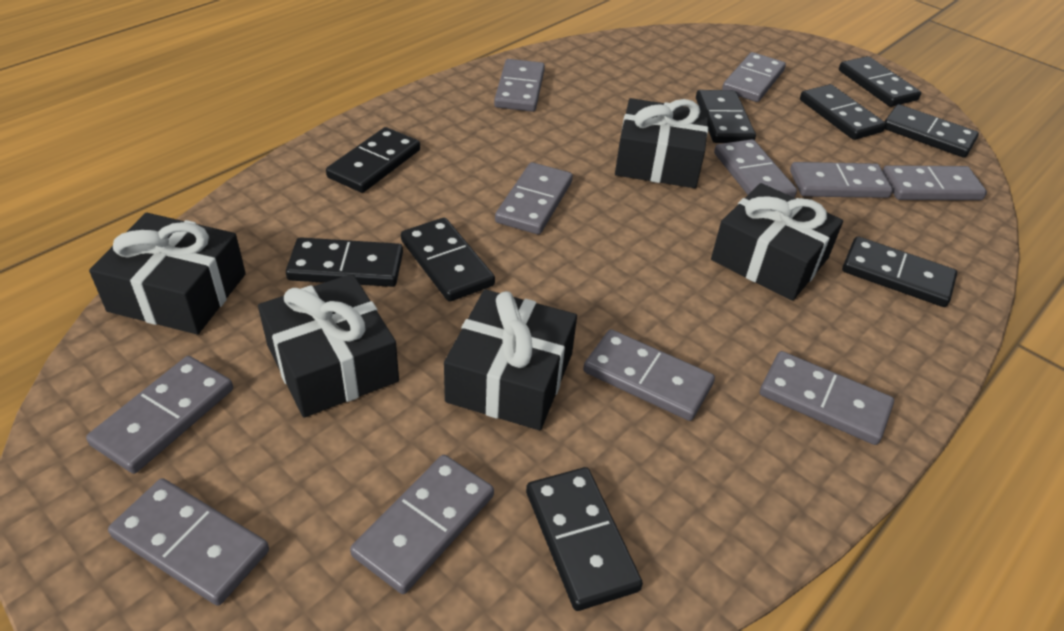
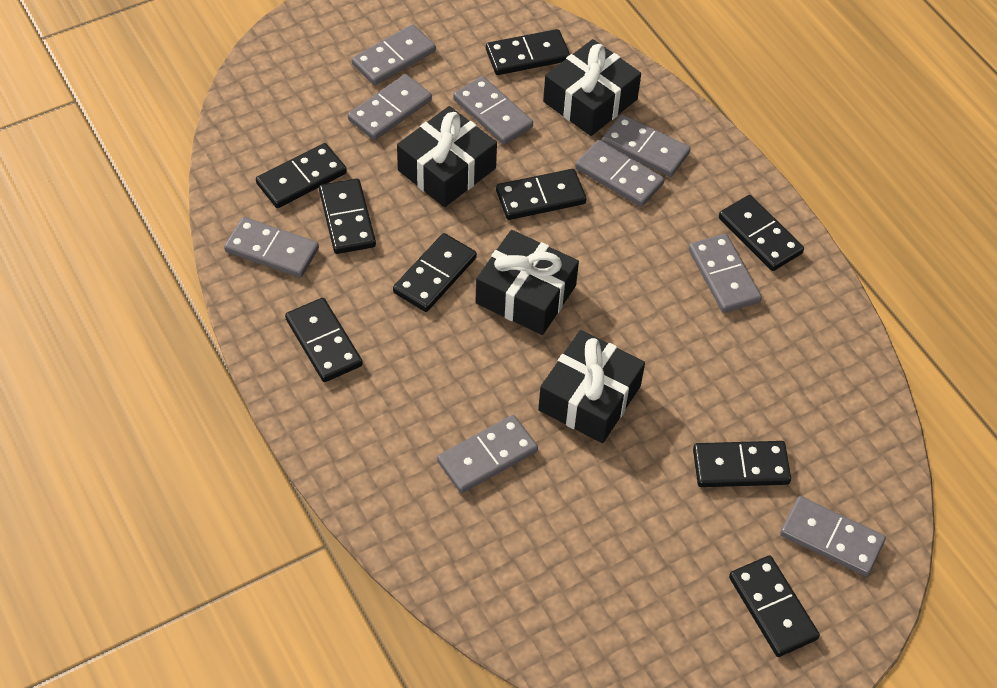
black gift: 5 -> 4
grey domino: 11 -> 9

